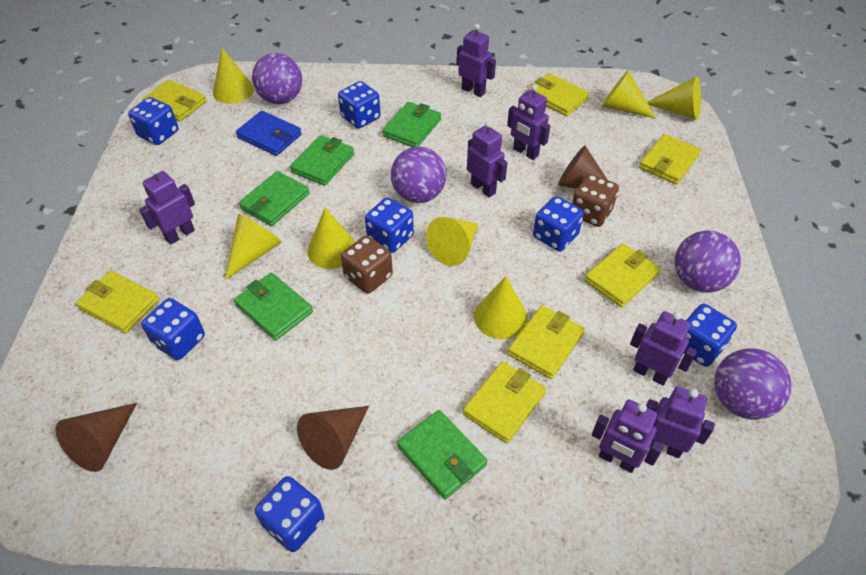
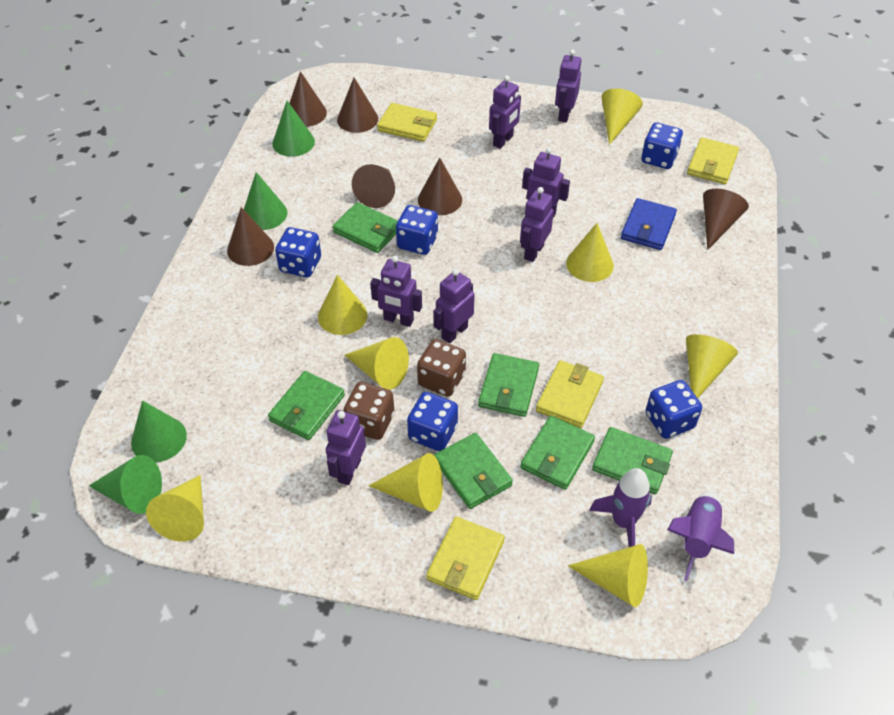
blue dice: 7 -> 5
brown cone: 3 -> 6
green cone: 0 -> 4
green wallet: 5 -> 6
purple ball: 4 -> 0
purple rocket: 0 -> 2
yellow cone: 7 -> 8
yellow wallet: 7 -> 4

